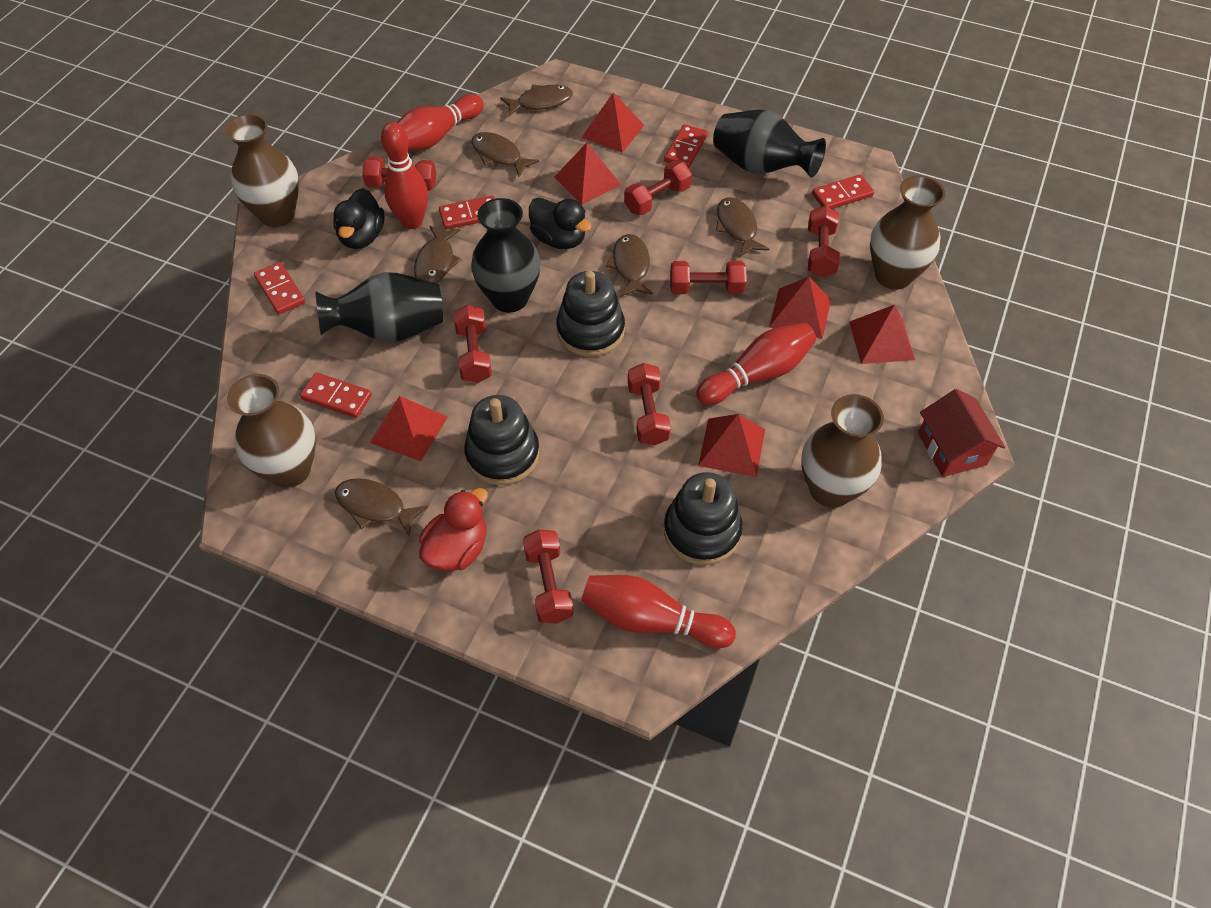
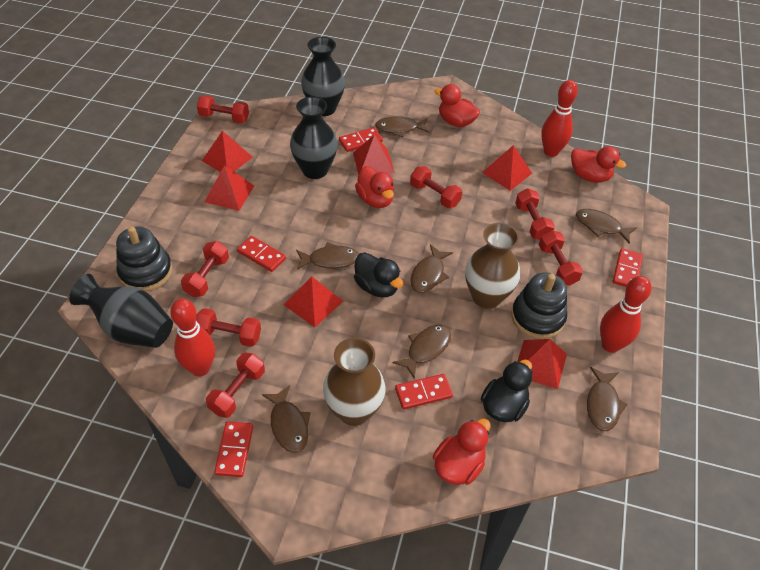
black stacking toy: 3 -> 2
brown fish: 6 -> 7
brown vase: 4 -> 2
red bowling pin: 4 -> 3
red duck: 1 -> 4
red house: 1 -> 0

